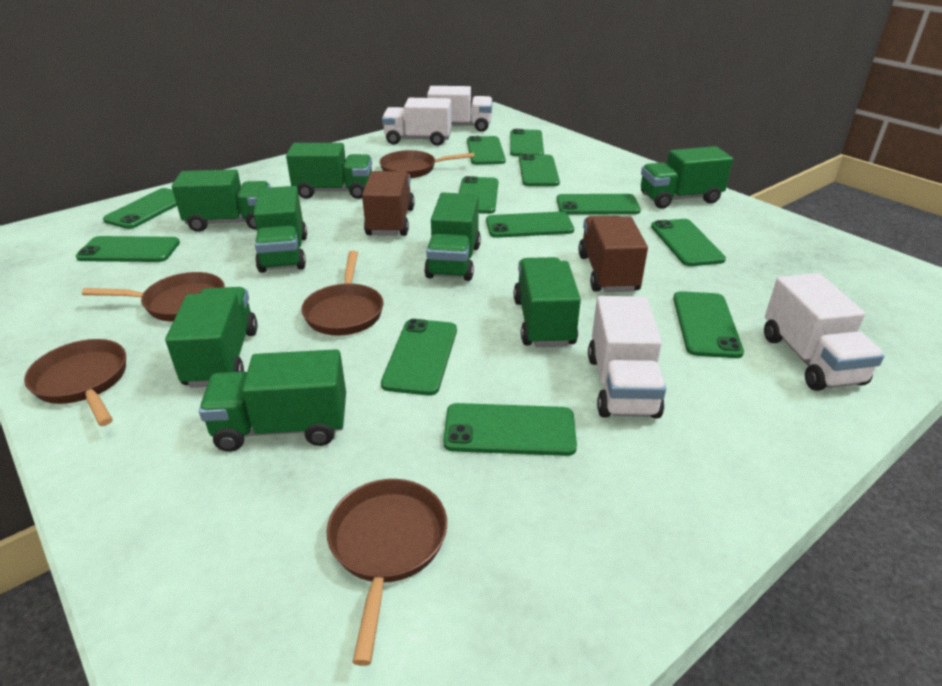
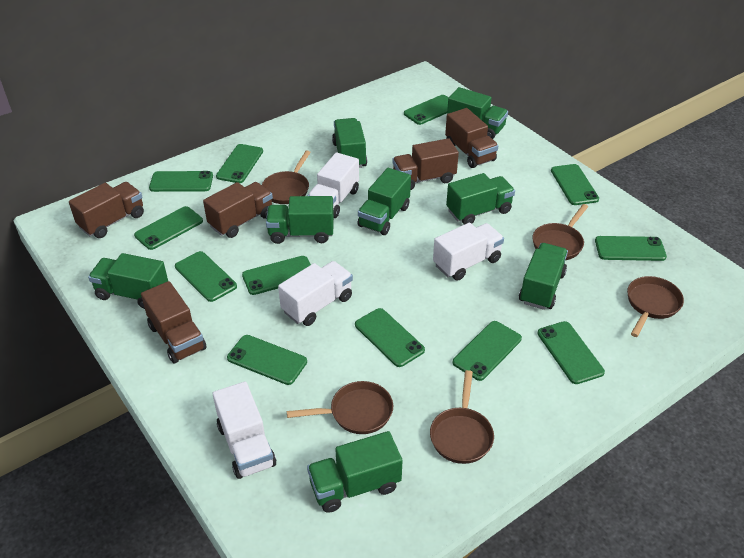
brown truck: 2 -> 5

